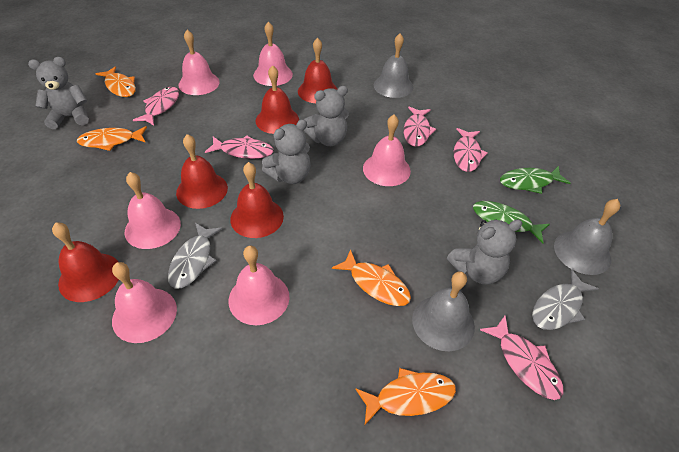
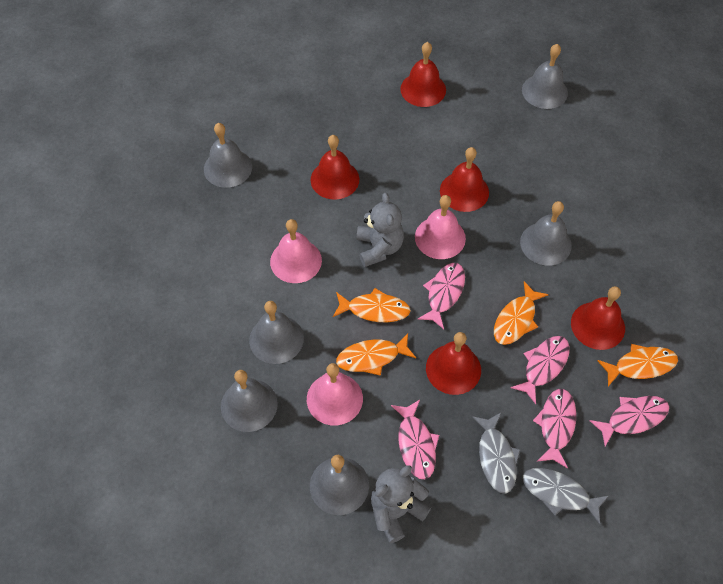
green fish: 2 -> 0
grey bell: 3 -> 6
grey teddy bear: 4 -> 2
pink bell: 6 -> 3

